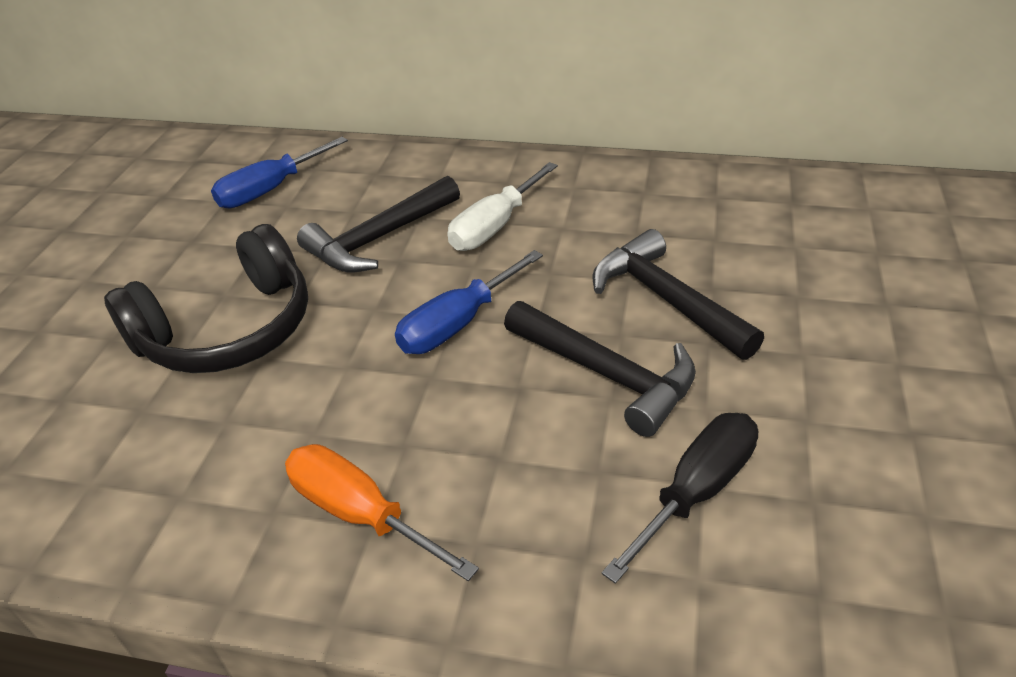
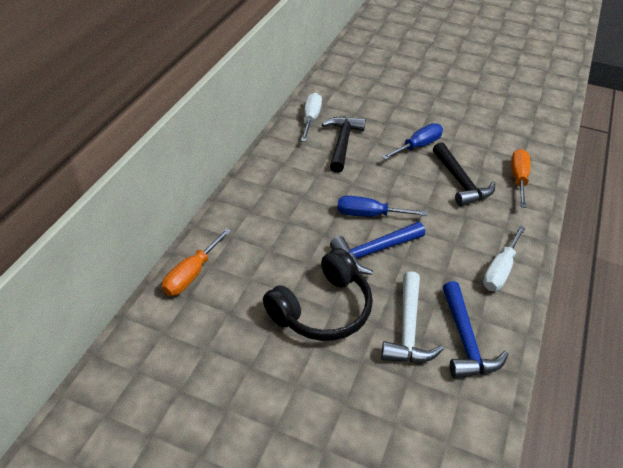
black hammer: 3 -> 2
black screwdriver: 1 -> 0
blue hammer: 0 -> 2
orange screwdriver: 1 -> 2
white hammer: 0 -> 1
white screwdriver: 1 -> 2

